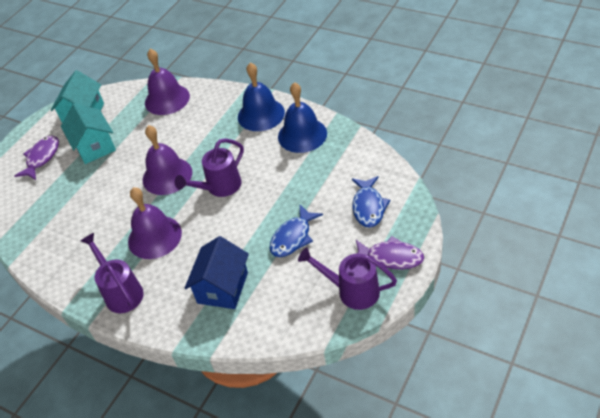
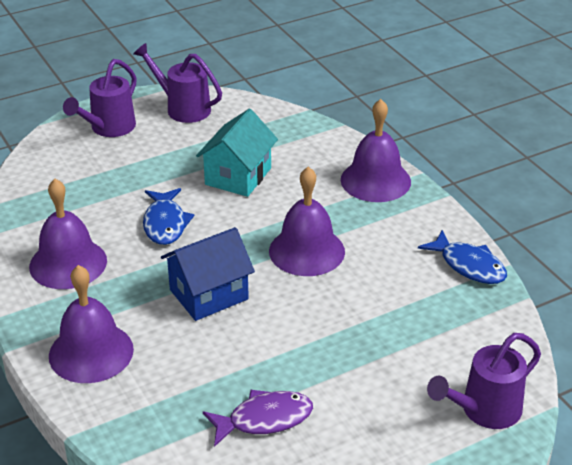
blue bell: 2 -> 0
purple bell: 3 -> 4
purple fish: 2 -> 1
turquoise house: 2 -> 1

